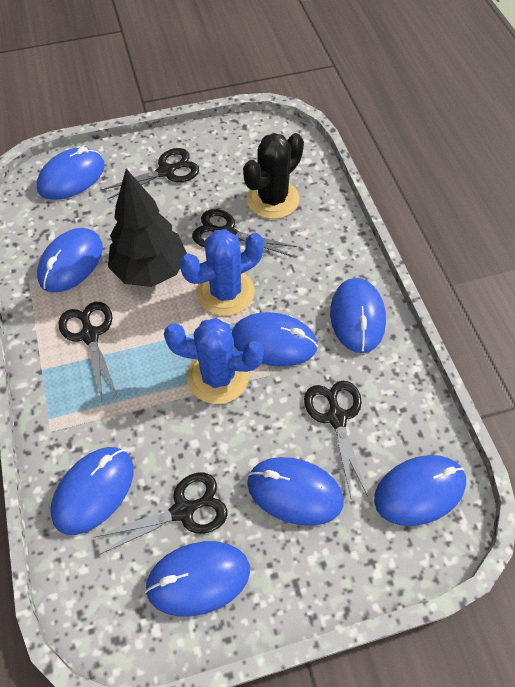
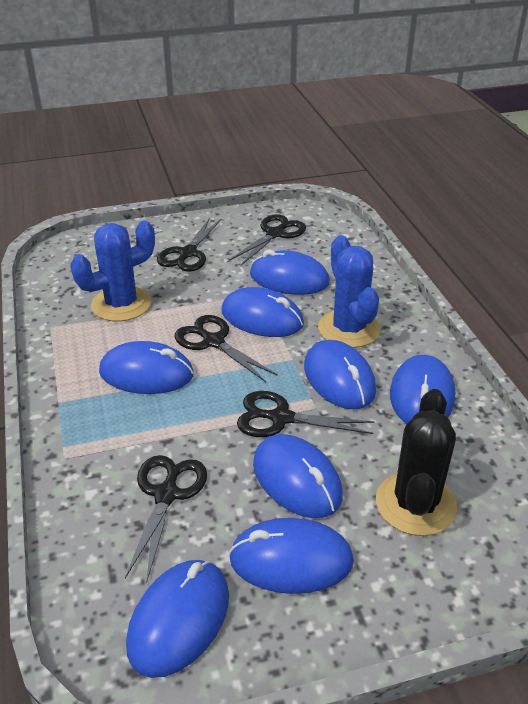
black tree: 1 -> 0

